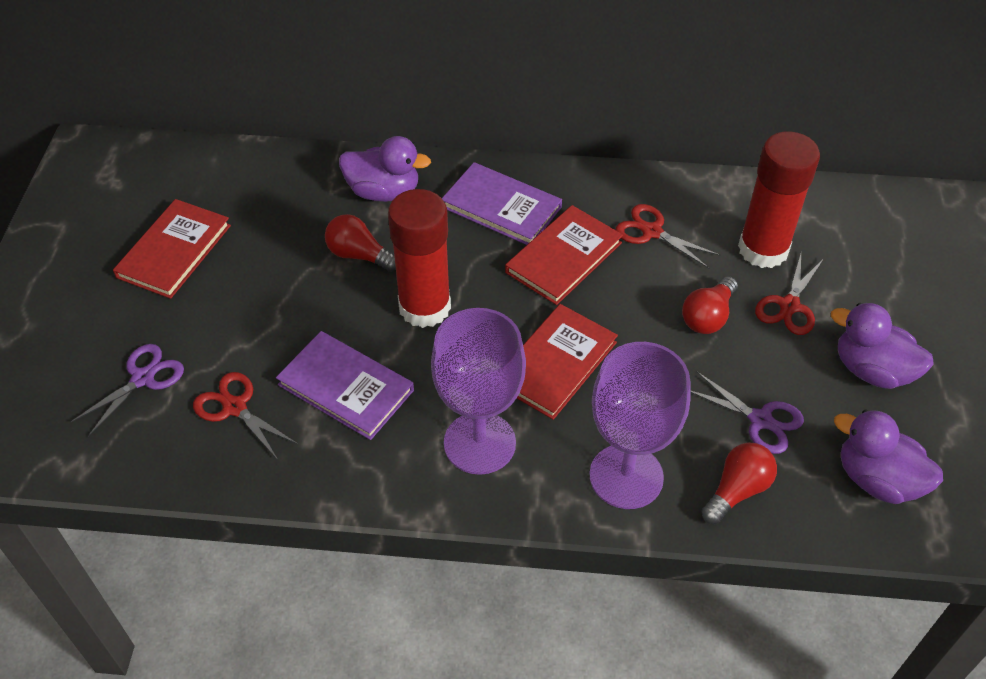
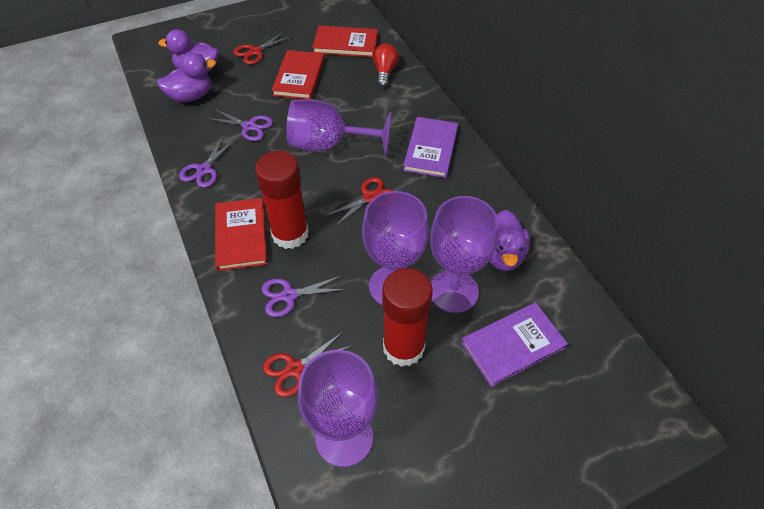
purple goblet: 2 -> 4
purple scissors: 2 -> 3
red light bulb: 3 -> 1

